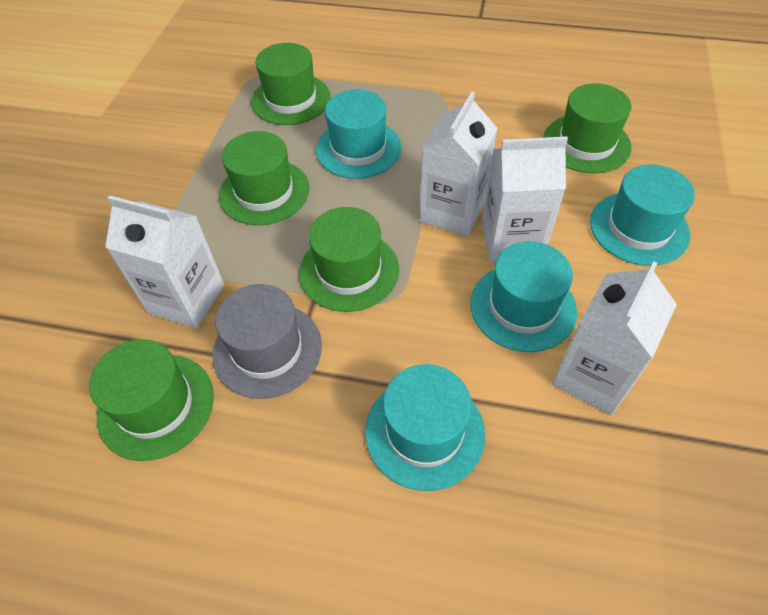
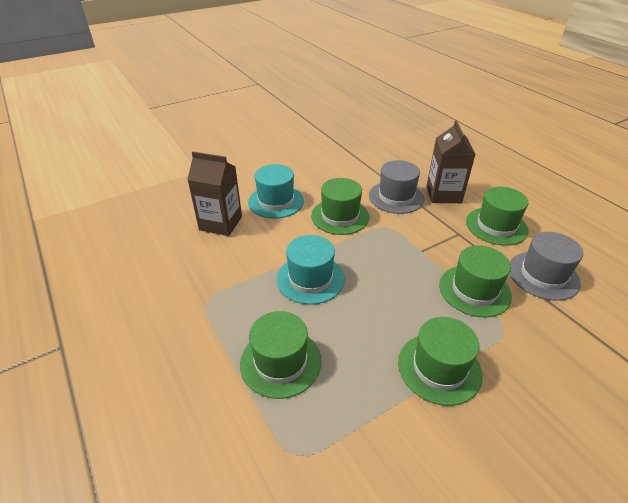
brown carton: 0 -> 2
grey hat: 1 -> 2
turquoise hat: 4 -> 2
white carton: 4 -> 0

